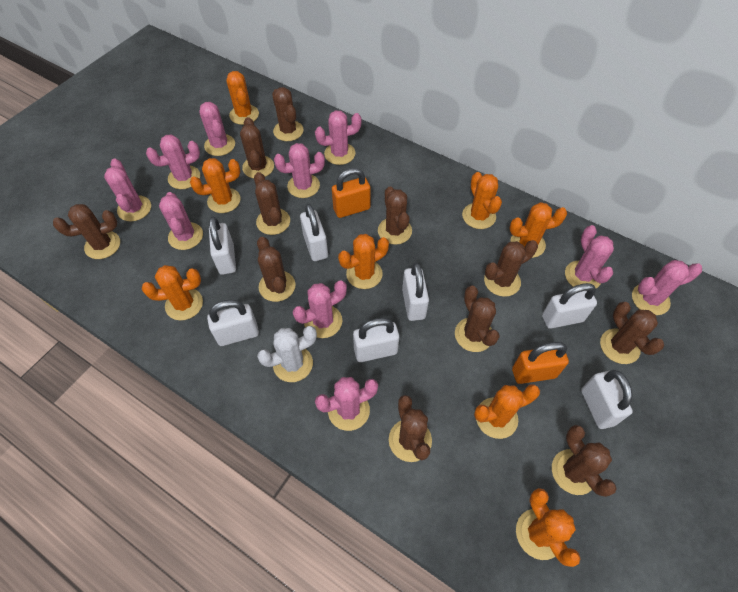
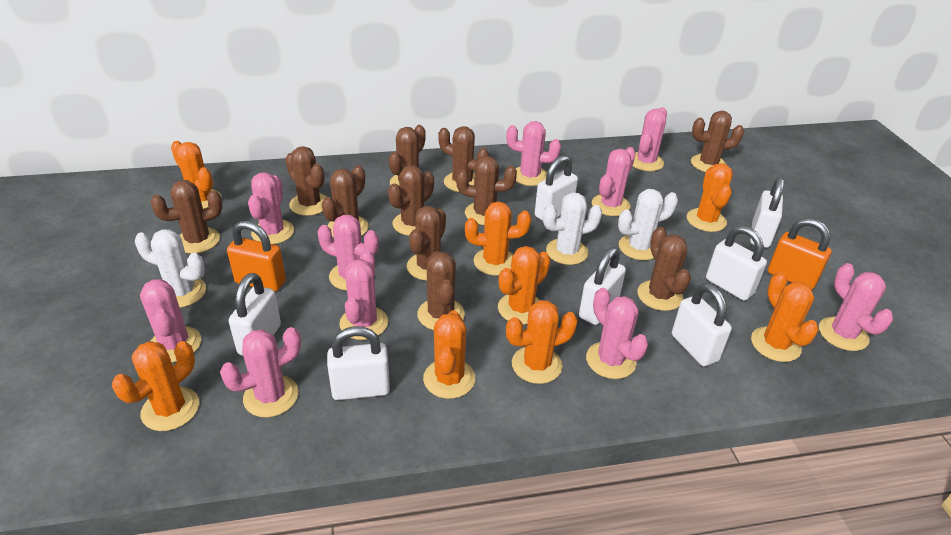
white cactus: 1 -> 3

